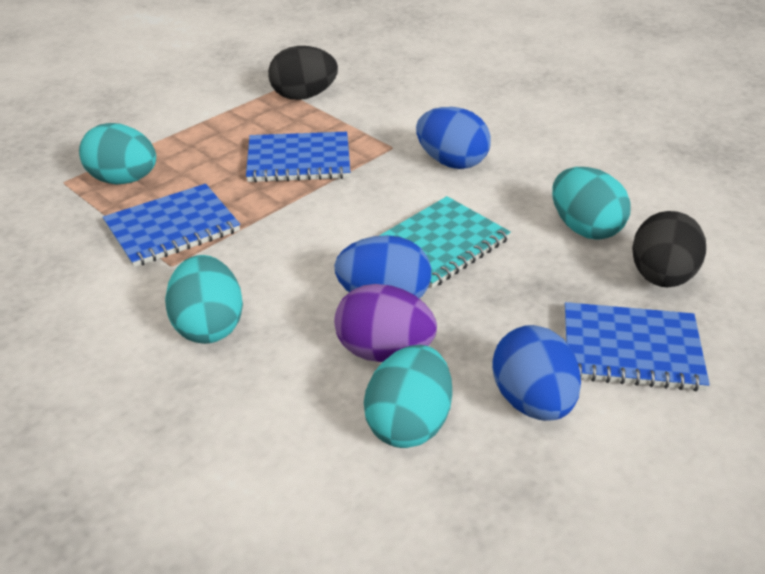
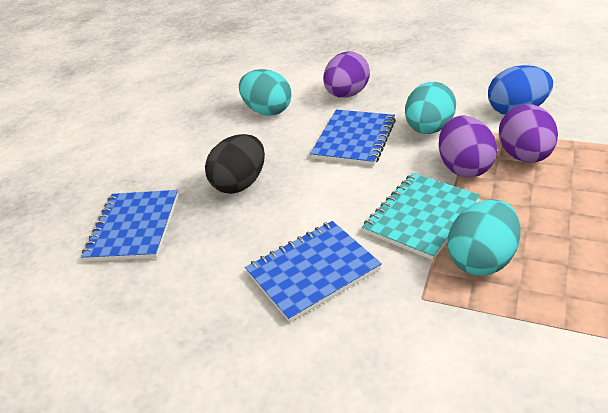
black egg: 2 -> 1
blue egg: 3 -> 1
purple egg: 1 -> 3
turquoise egg: 4 -> 3

